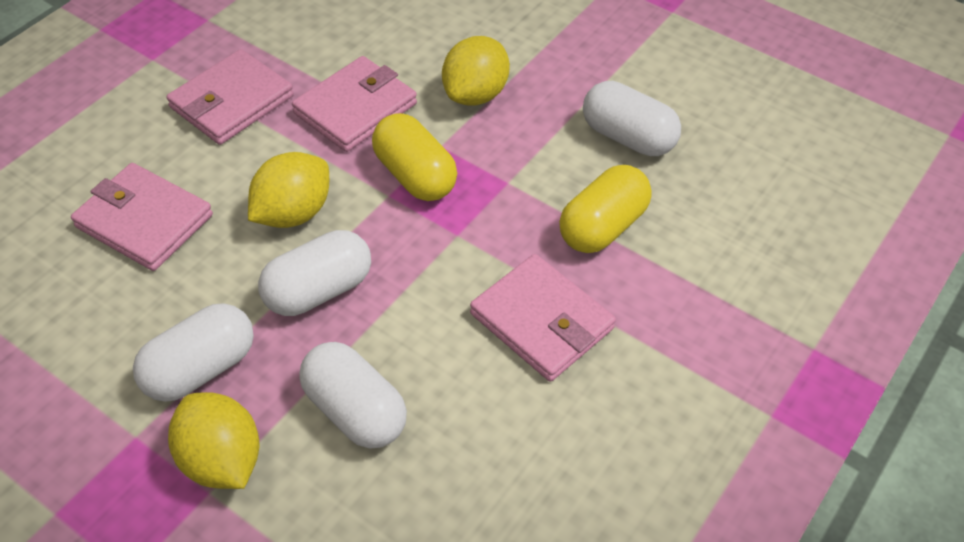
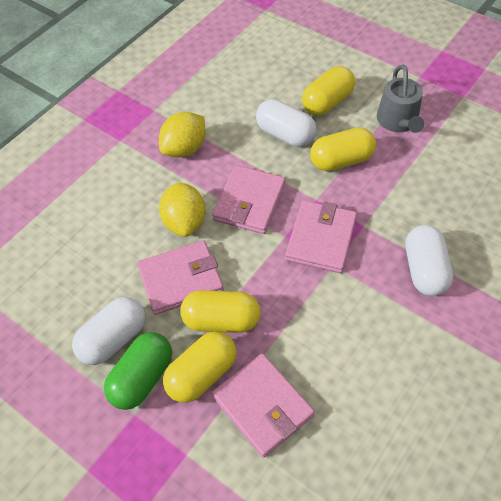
green capsule: 0 -> 1
grey watering can: 0 -> 1
white capsule: 4 -> 3
yellow capsule: 2 -> 4
yellow lemon: 3 -> 2

